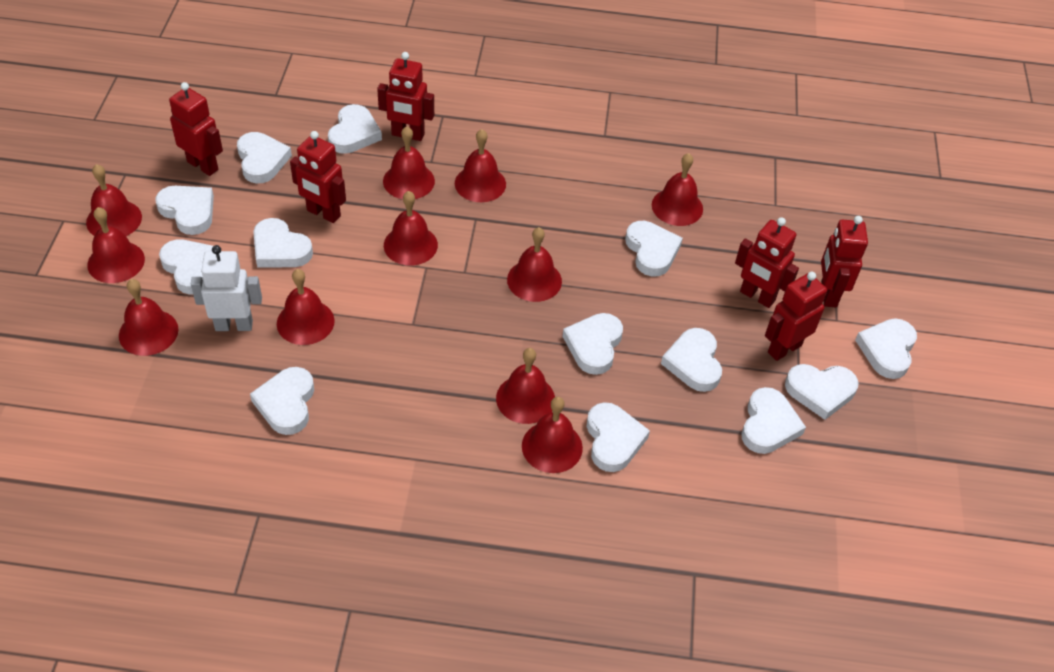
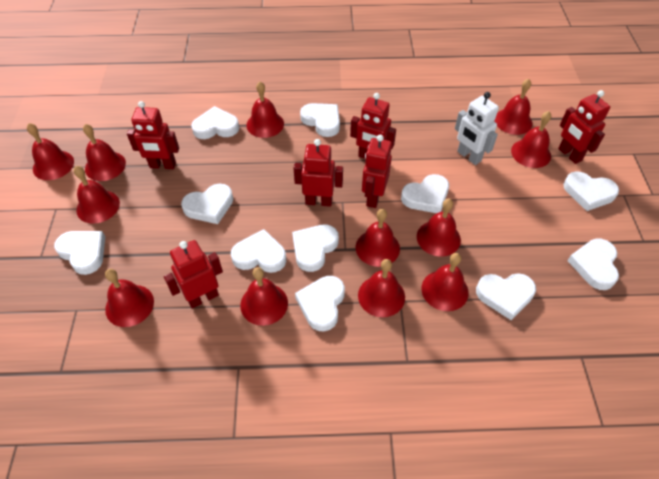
red bell: 11 -> 12
white heart: 13 -> 11

